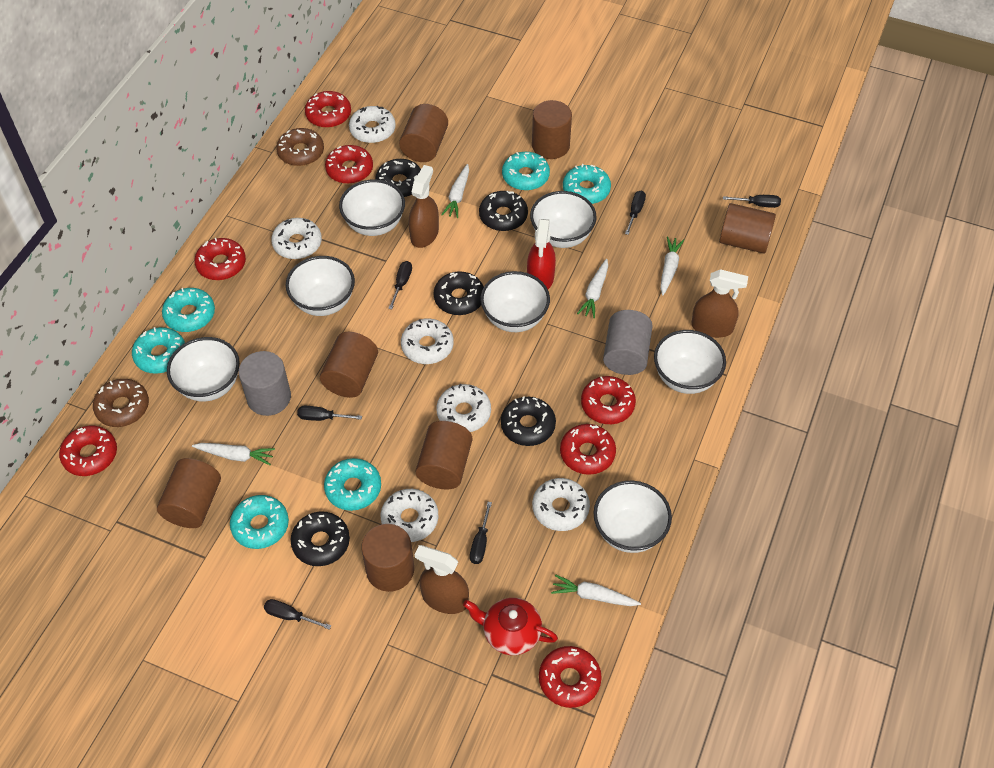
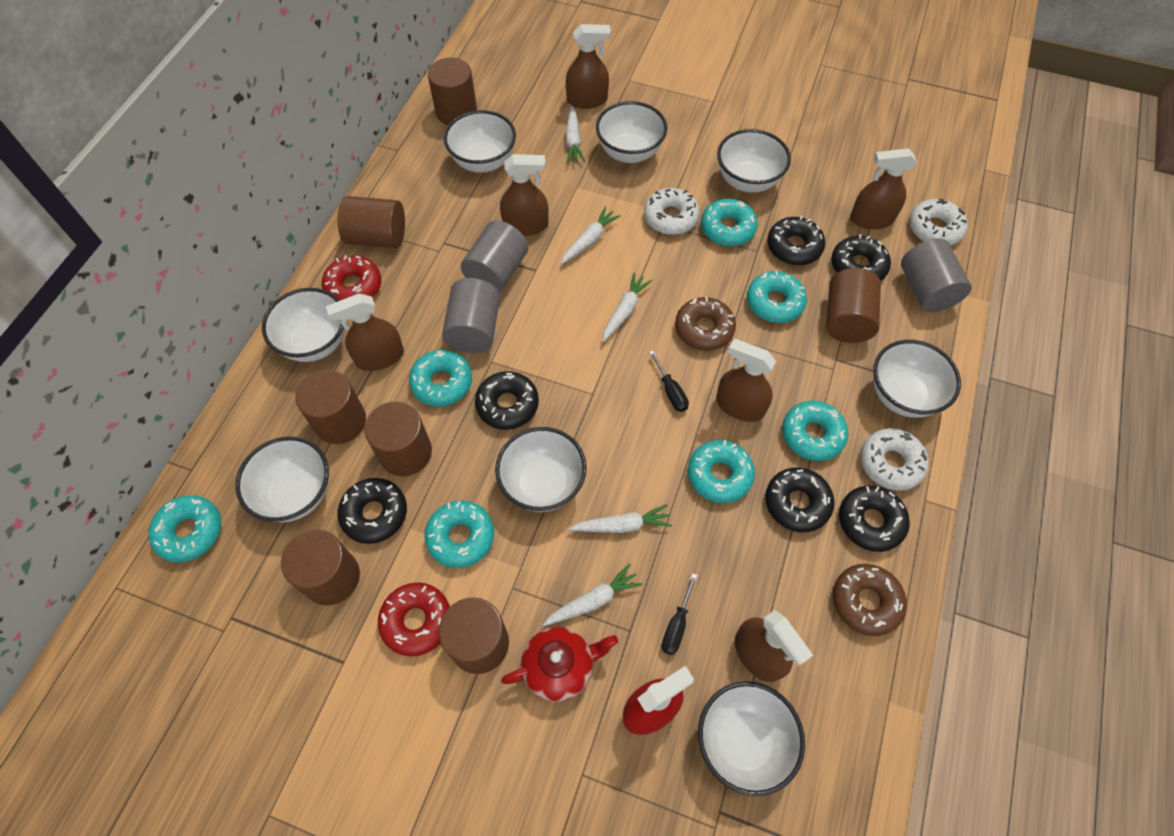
black donut: 5 -> 6
black screwdriver: 6 -> 2
brown spray bottle: 3 -> 6
grey cylinder: 2 -> 3
red donut: 7 -> 2
turquoise donut: 6 -> 7
white bowl: 7 -> 8
white donut: 6 -> 3

